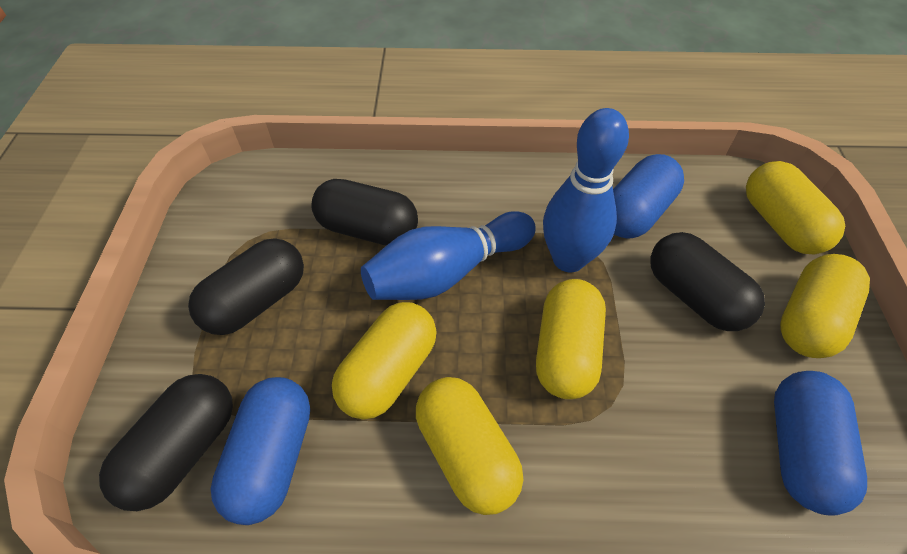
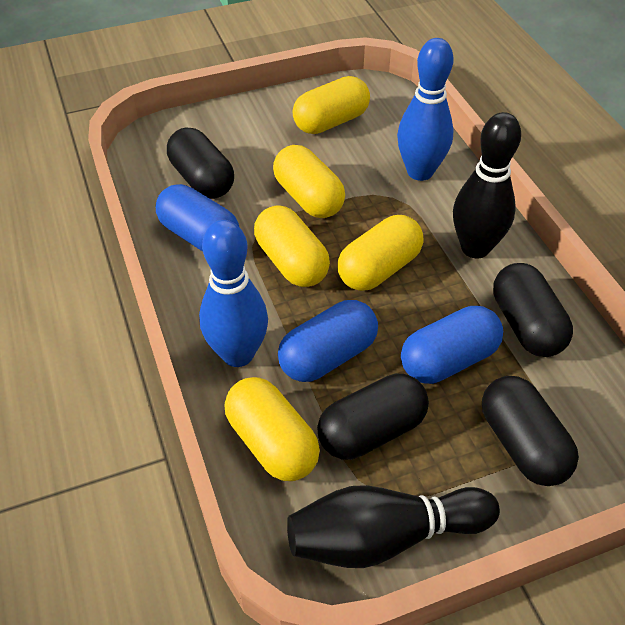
black bowling pin: 0 -> 2

